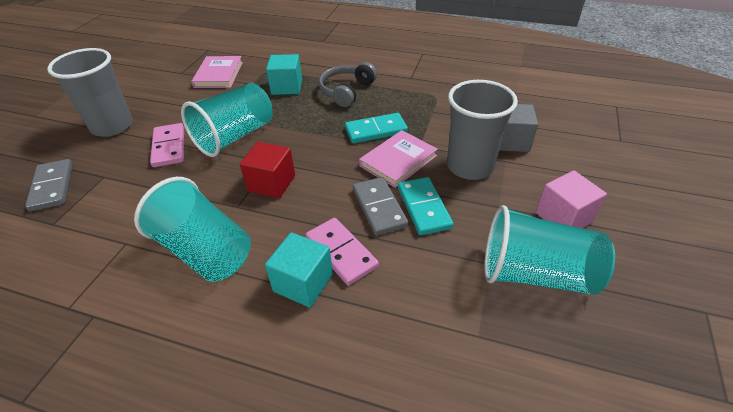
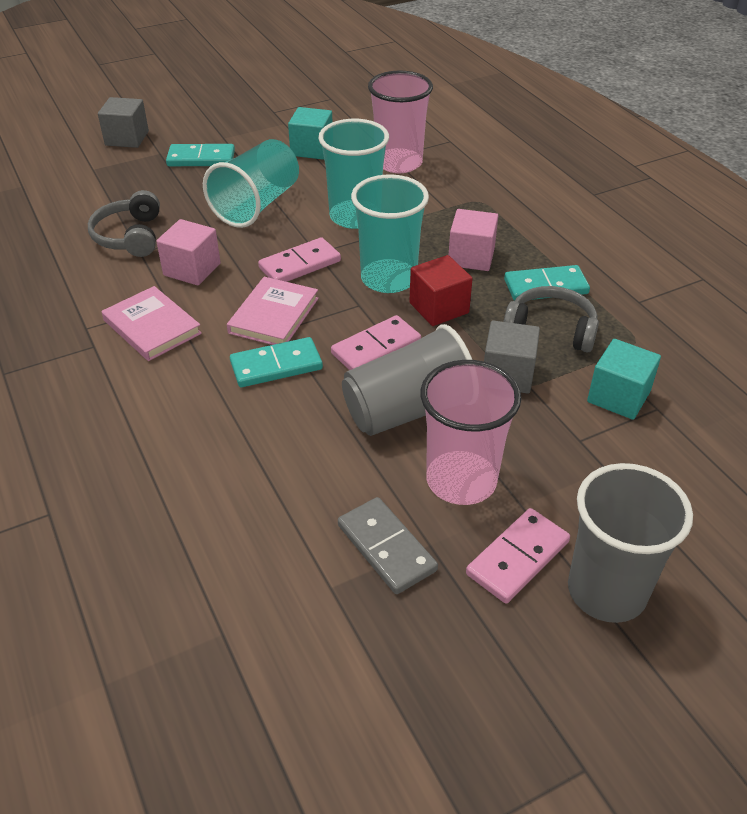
grey cube: 1 -> 2
grey domino: 2 -> 1
grey headphones: 1 -> 2
pink cube: 1 -> 2
pink cup: 0 -> 2
pink domino: 2 -> 3
turquoise domino: 2 -> 3

